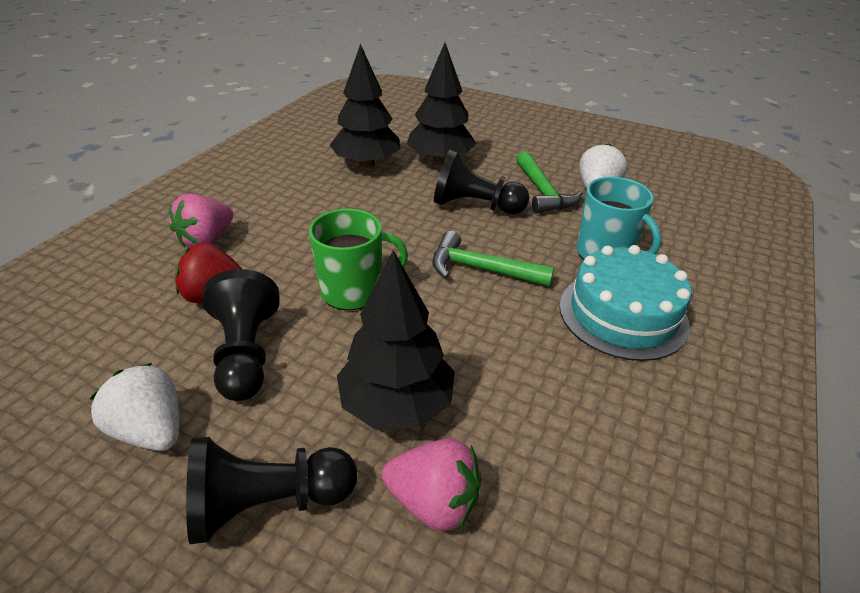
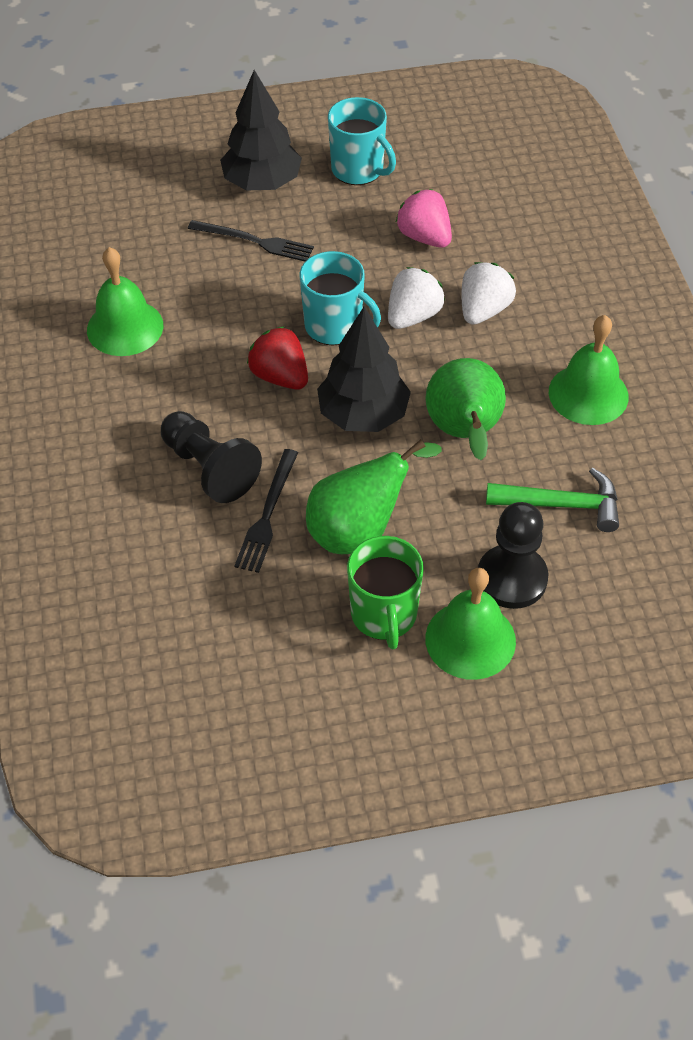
black fork: 0 -> 2
black pawn: 3 -> 2
black tree: 3 -> 2
green bell: 0 -> 3
green hammer: 2 -> 1
green pear: 0 -> 2
pink strawberry: 2 -> 1
turquoise cake: 1 -> 0
turquoise mug: 1 -> 2

